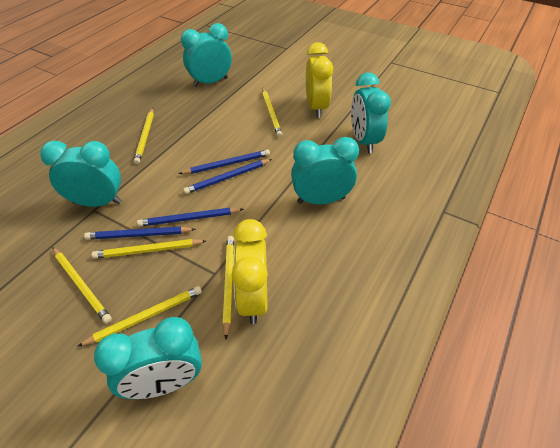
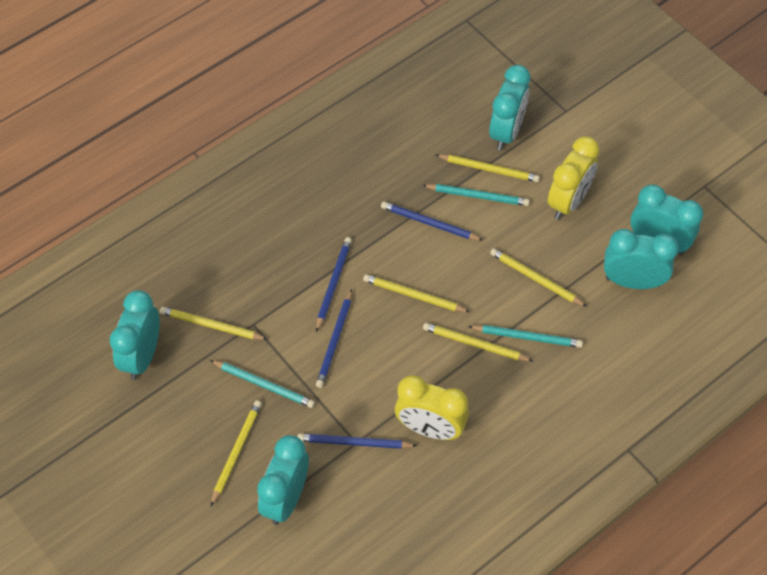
turquoise pencil: 0 -> 3

